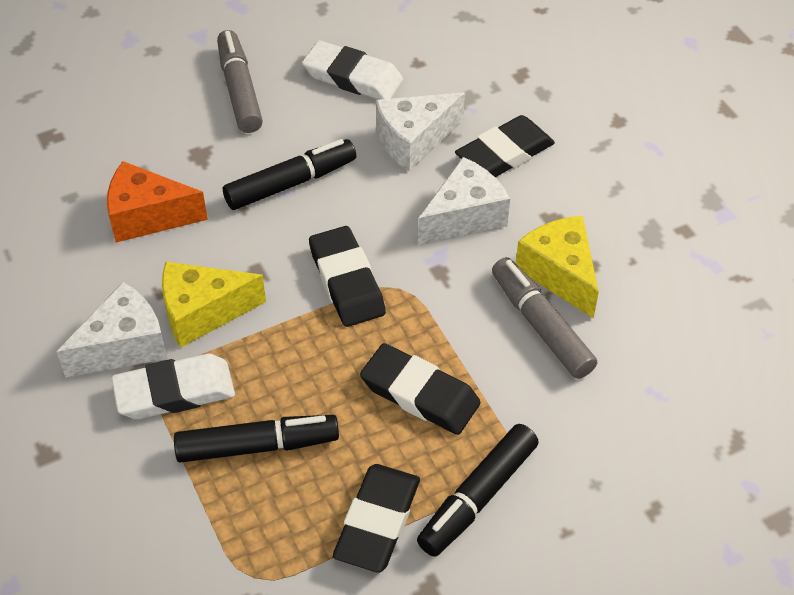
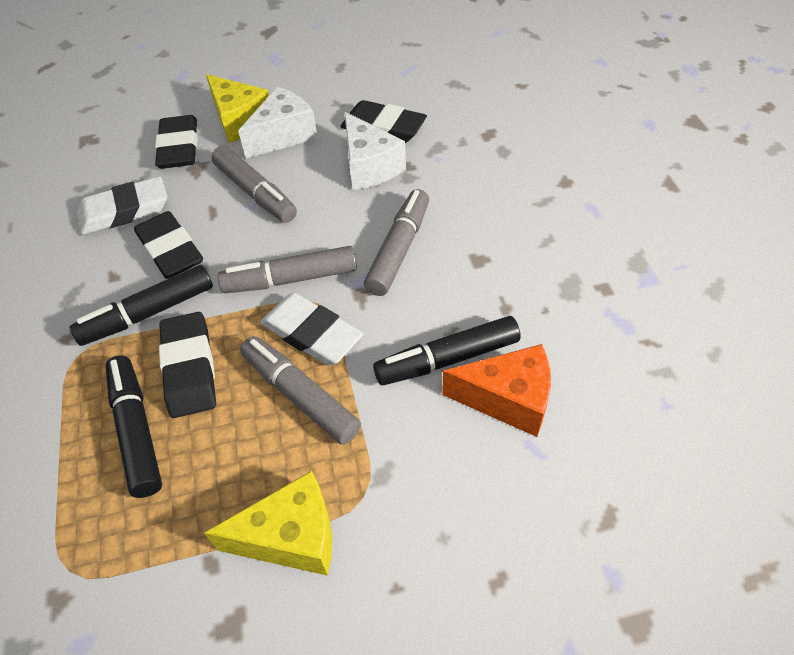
grey marker: 2 -> 4
white cheese: 3 -> 2

